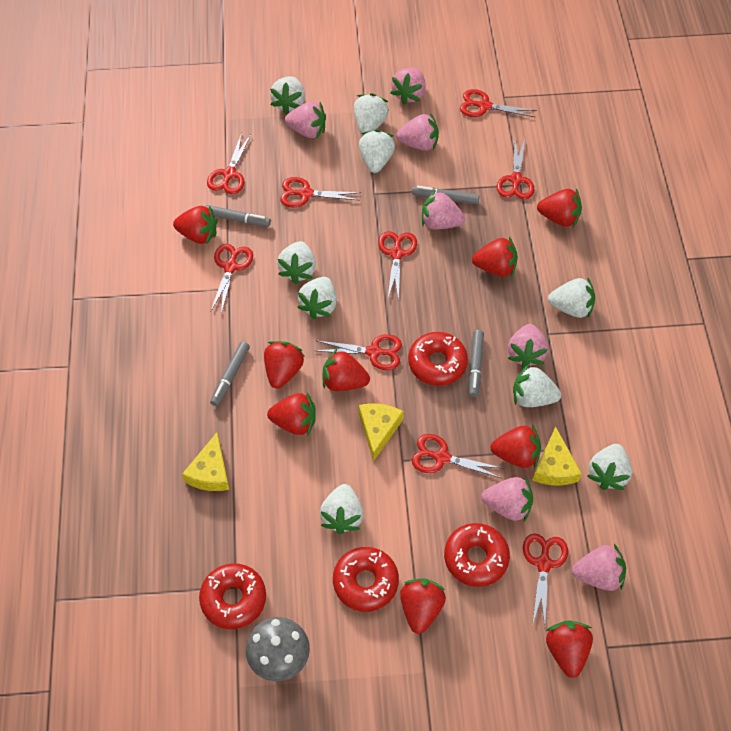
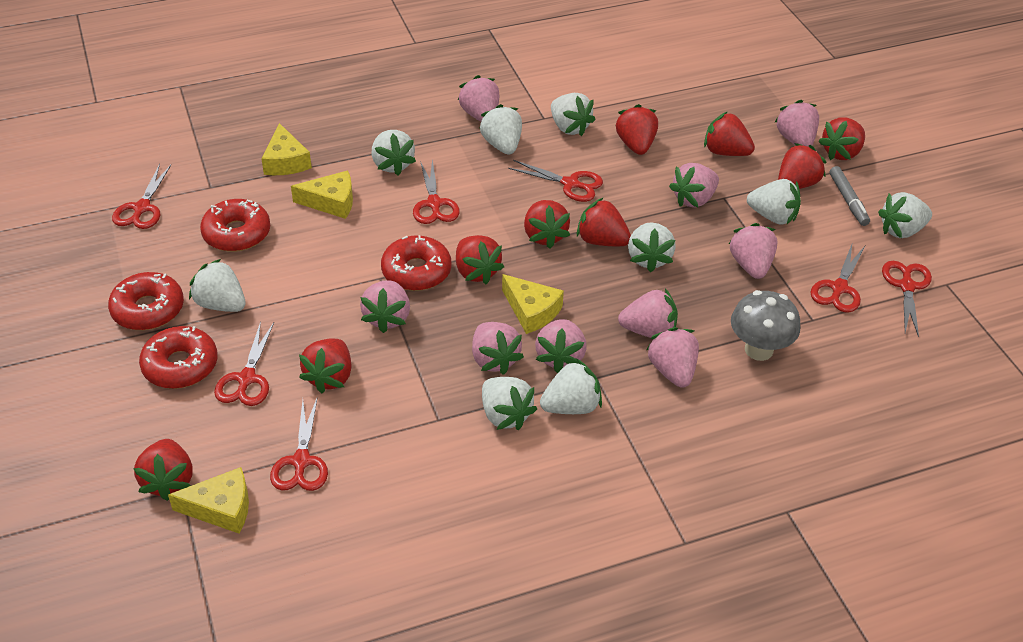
grey marker: 4 -> 1
pink strawberry: 7 -> 9
red scissors: 9 -> 7
yellow cheese: 3 -> 4

